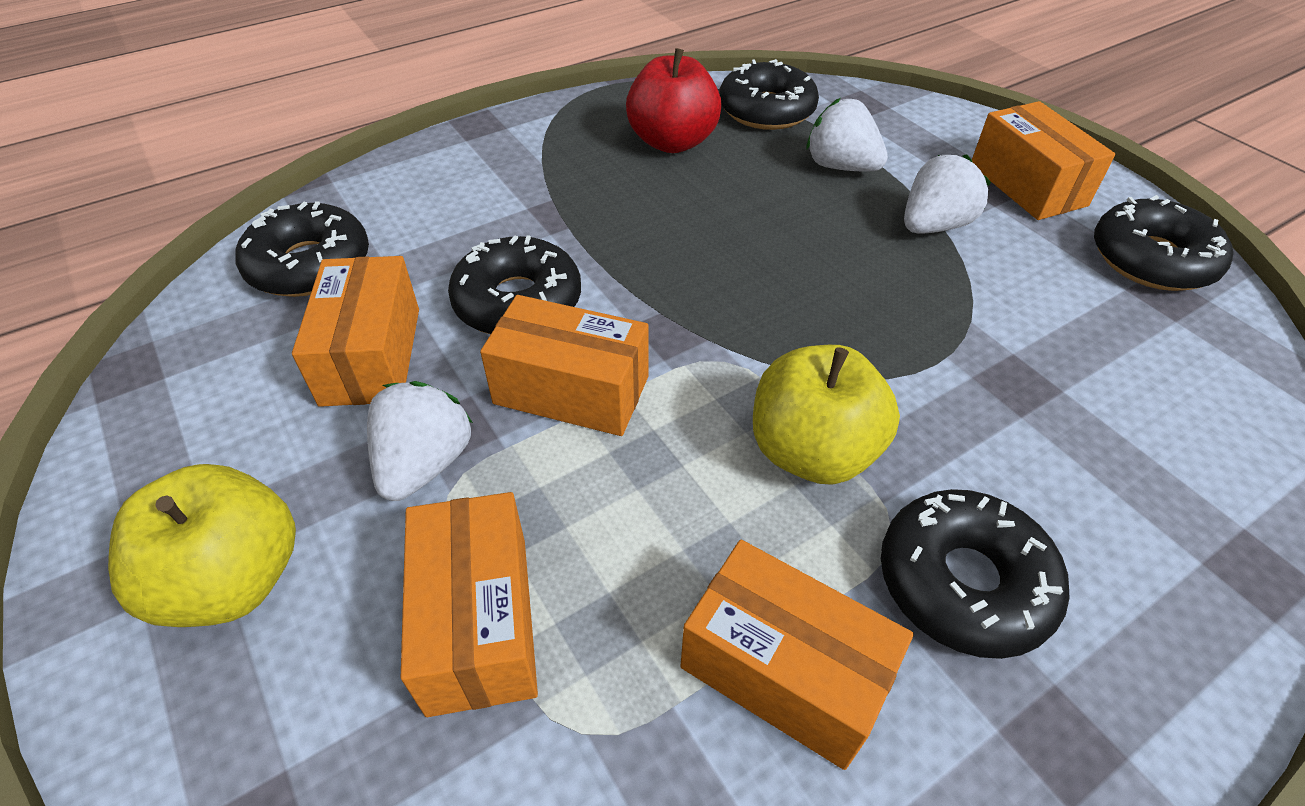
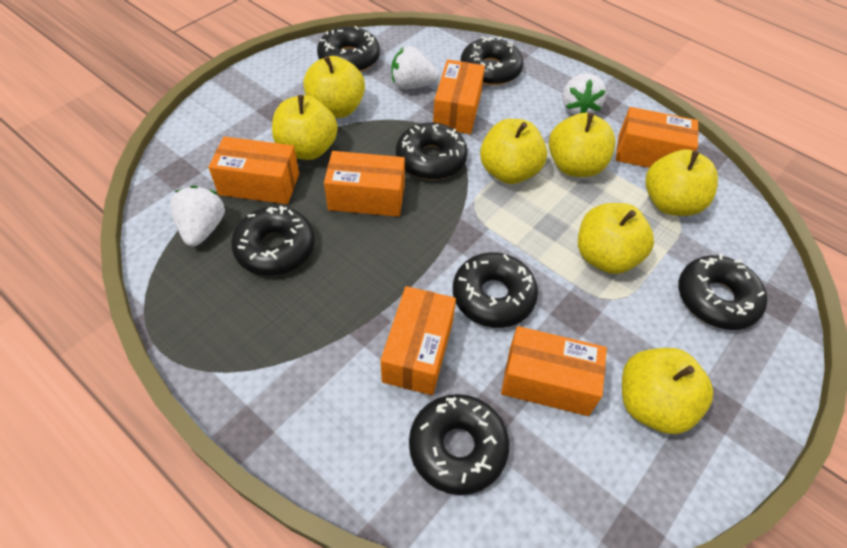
black donut: 5 -> 7
orange box: 5 -> 6
red apple: 1 -> 0
yellow apple: 2 -> 7

